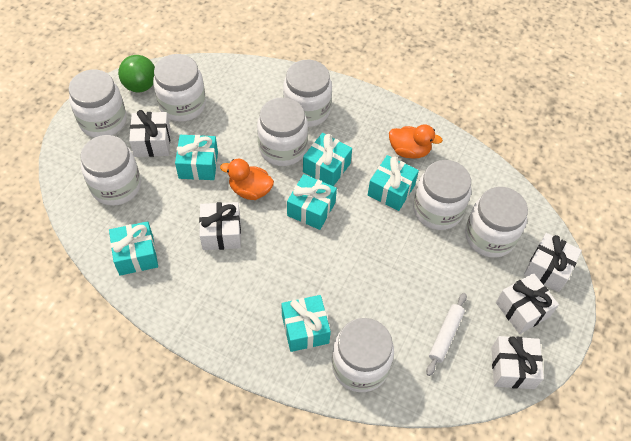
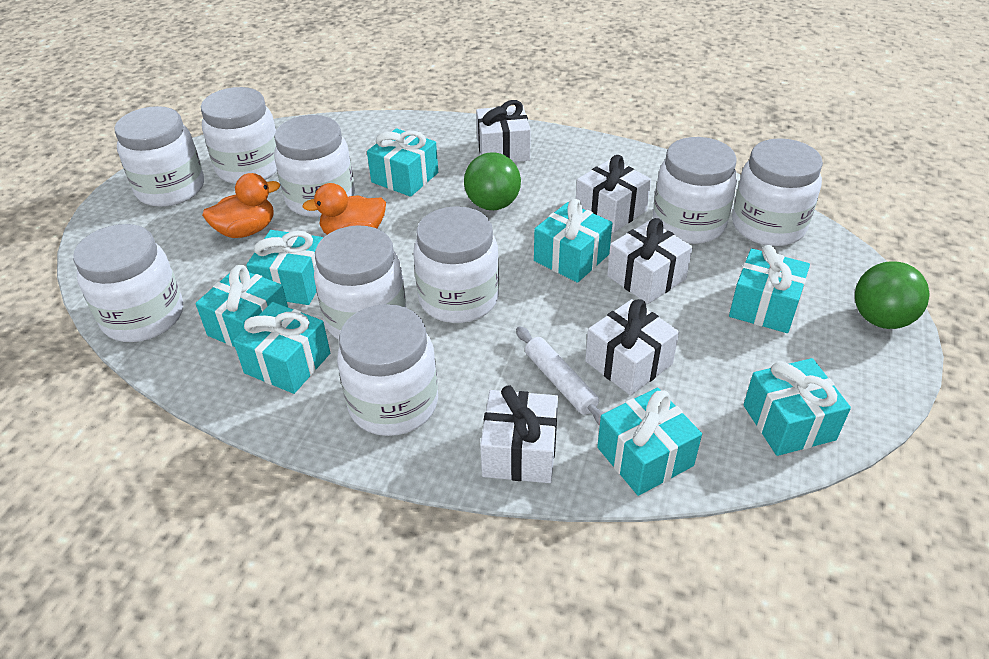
green ball: 1 -> 2
turquoise gift: 6 -> 8
white jar: 8 -> 9

